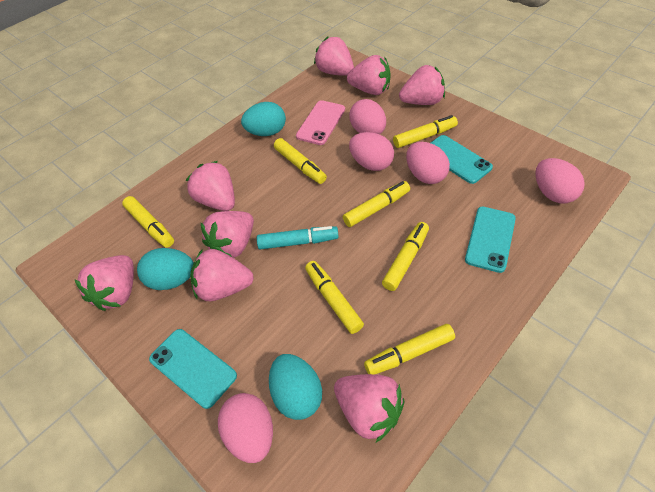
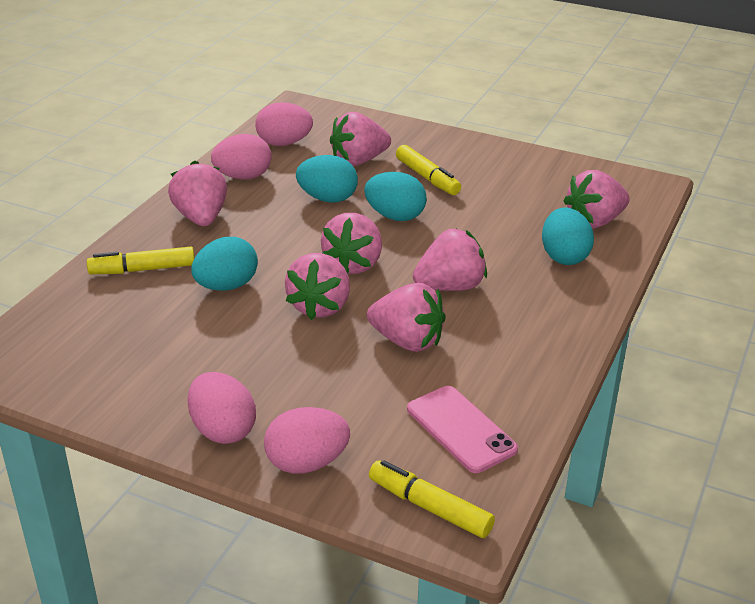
pink egg: 5 -> 4
pink strawberry: 8 -> 7
turquoise egg: 3 -> 4
turquoise marker: 1 -> 0
turquoise phone: 3 -> 0
yellow marker: 7 -> 3

